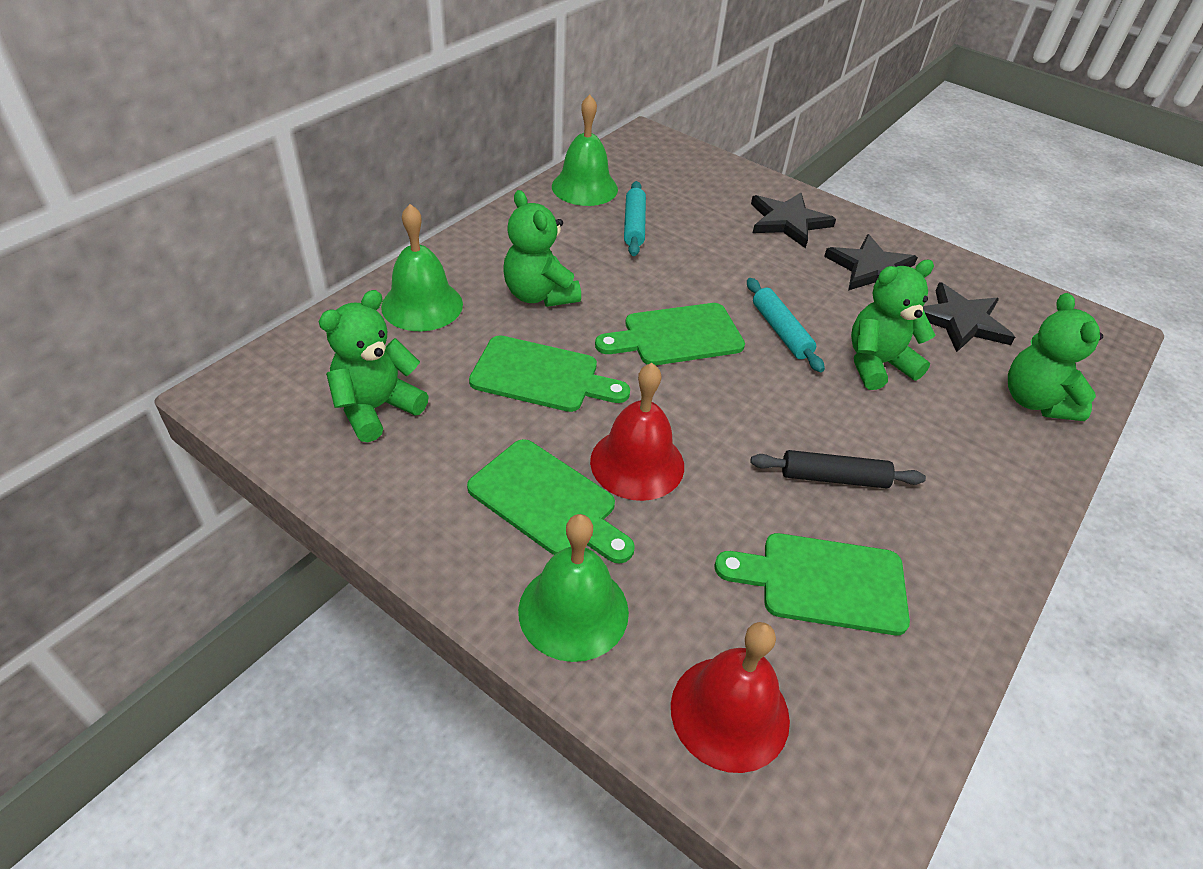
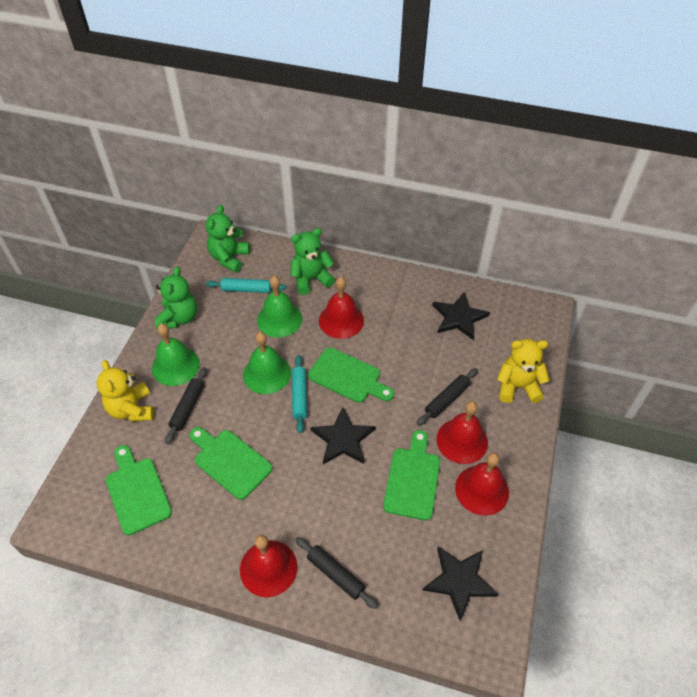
black rolling pin: 1 -> 3
green teddy bear: 4 -> 3
red bell: 2 -> 4
yellow teddy bear: 0 -> 2

